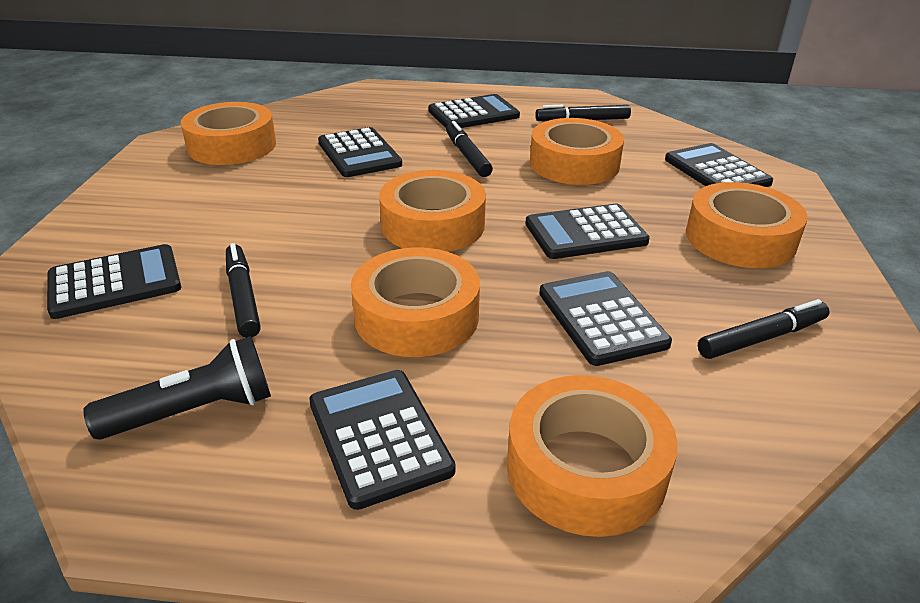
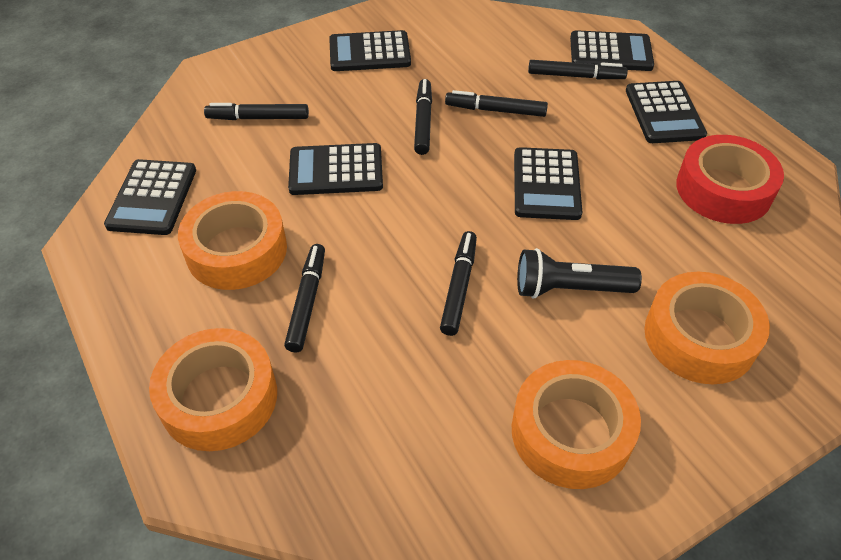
black calculator: 7 -> 6
black marker: 4 -> 6
orange tape: 6 -> 4
red tape: 0 -> 1

